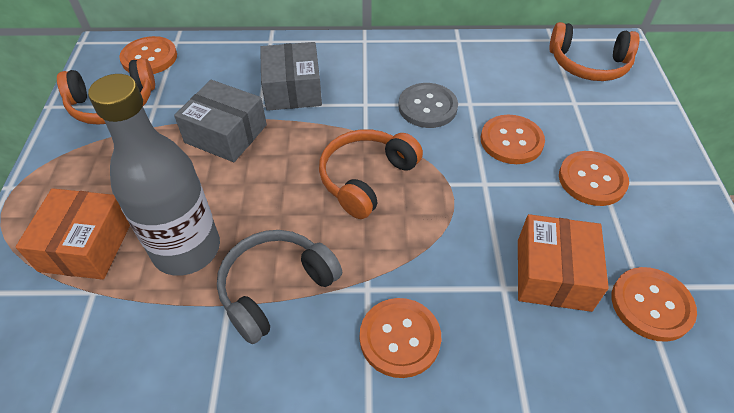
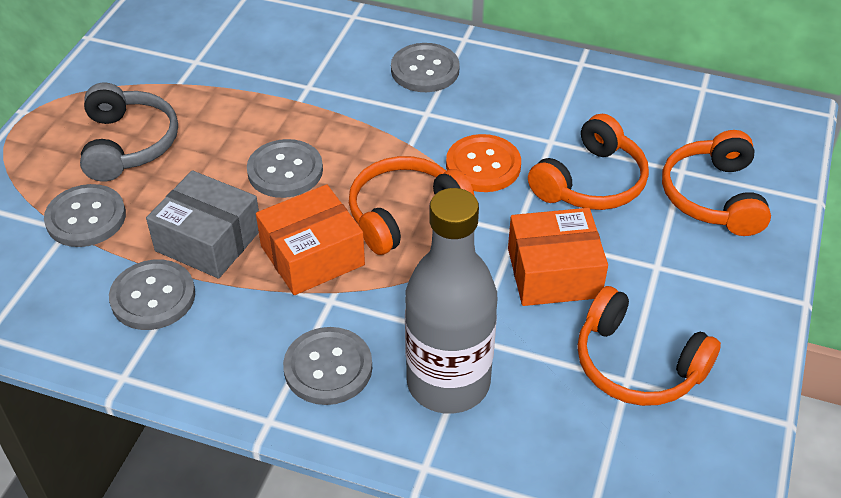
grey box: 2 -> 1
grey button: 1 -> 5
orange button: 5 -> 1
orange headphones: 3 -> 4

